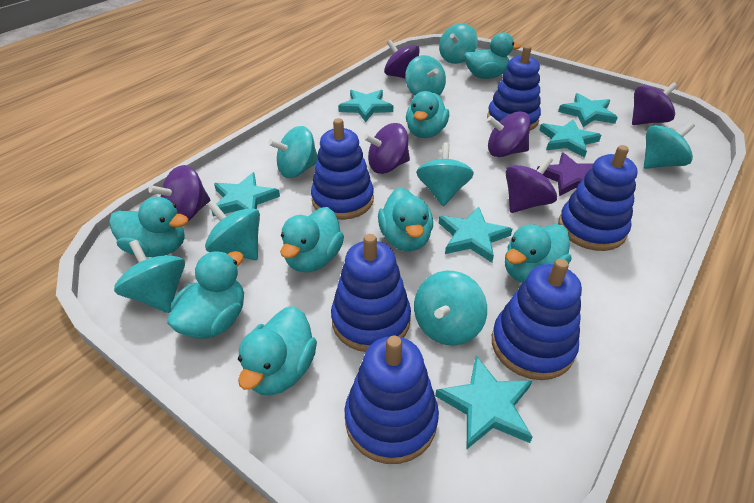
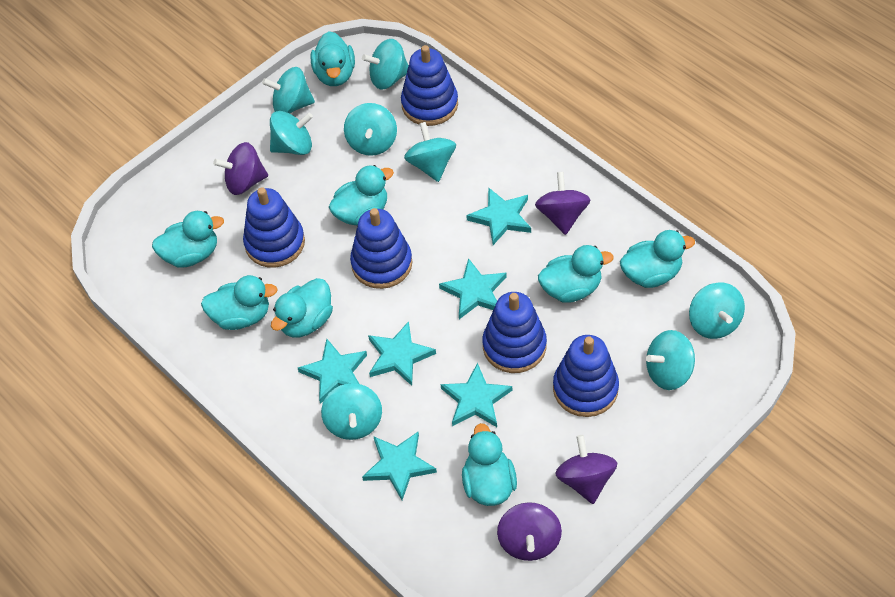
blue stacking toy: 6 -> 5
purple spinning top: 6 -> 4
purple star: 1 -> 0

